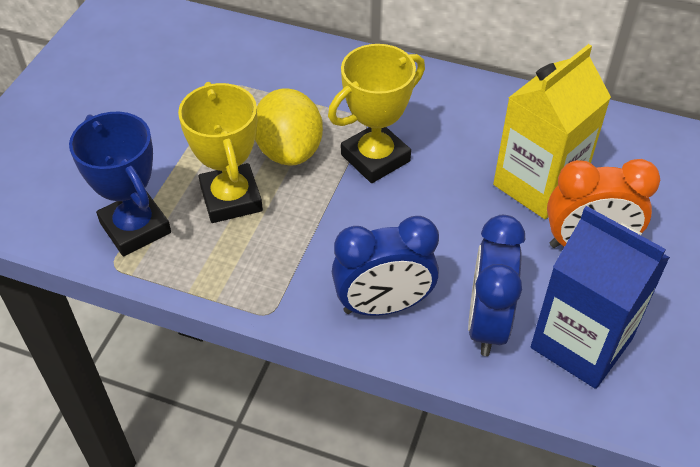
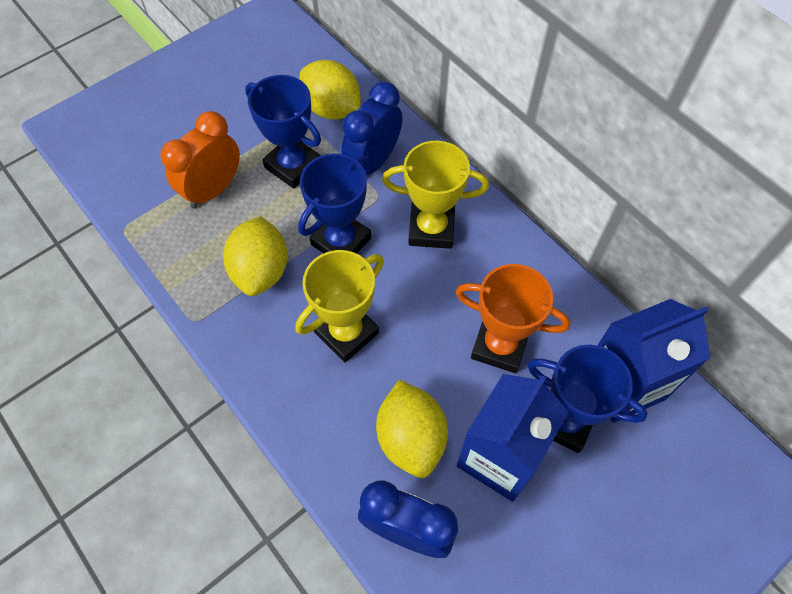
blue carton: 1 -> 2
blue trophy: 1 -> 3
orange trophy: 0 -> 1
yellow carton: 1 -> 0
yellow lemon: 1 -> 3

